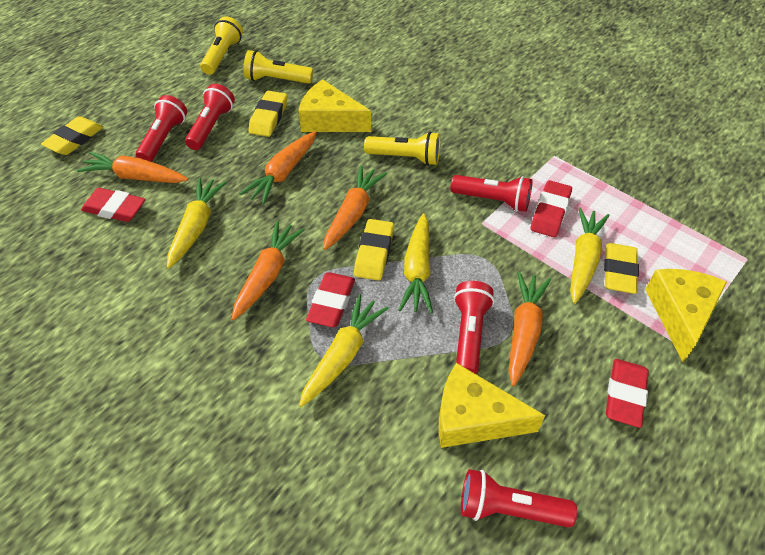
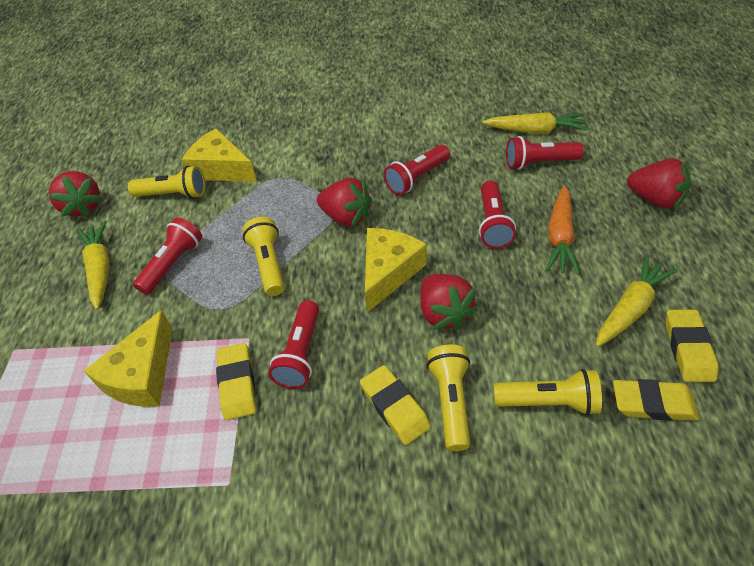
orange carrot: 5 -> 1
red eraser: 4 -> 0
red strawberry: 0 -> 4
yellow carrot: 4 -> 3
yellow flashlight: 3 -> 4

